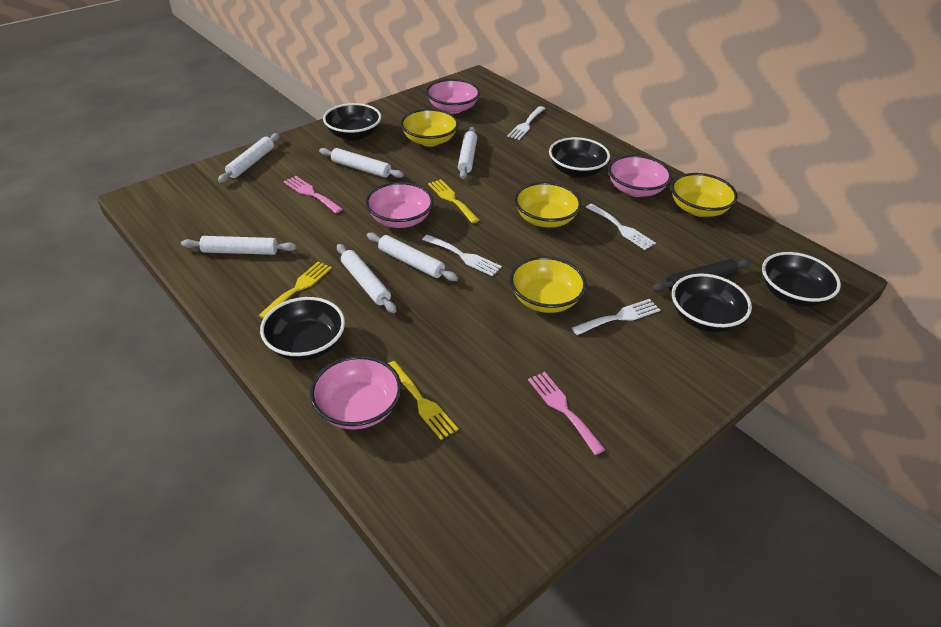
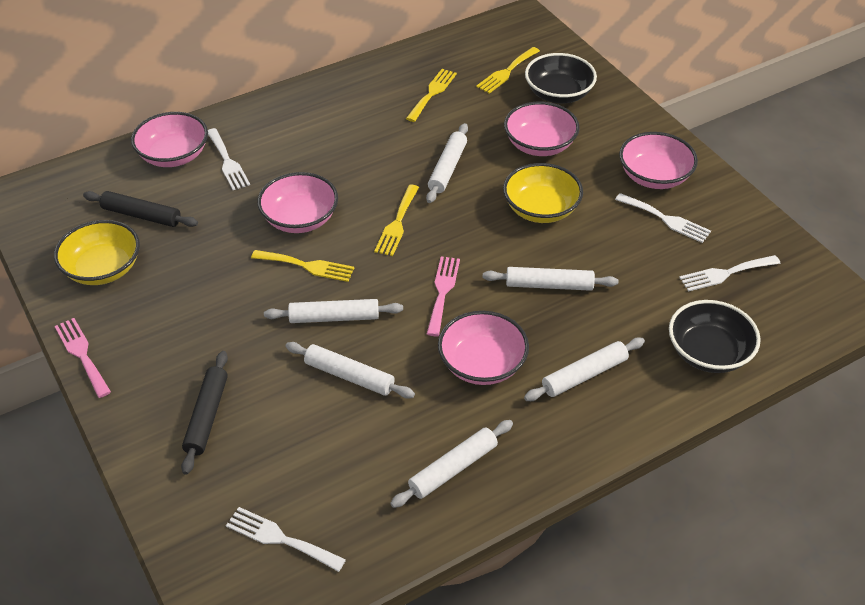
black bowl: 5 -> 2
black rolling pin: 1 -> 2
pink bowl: 4 -> 5
yellow bowl: 4 -> 2
yellow fork: 3 -> 4

